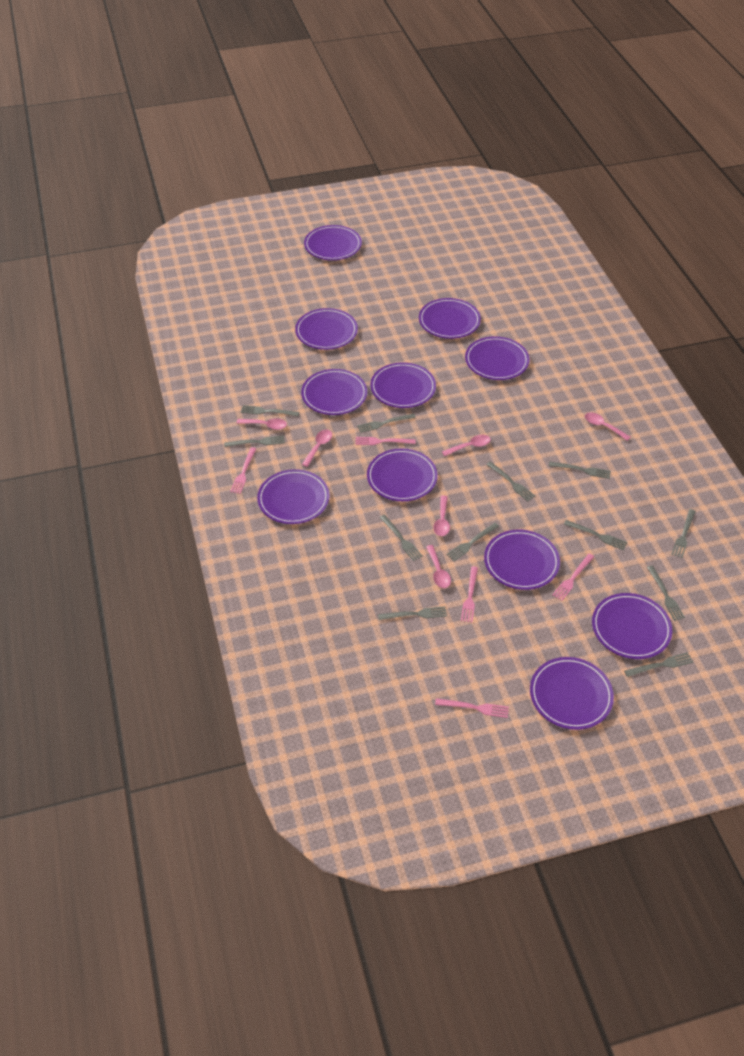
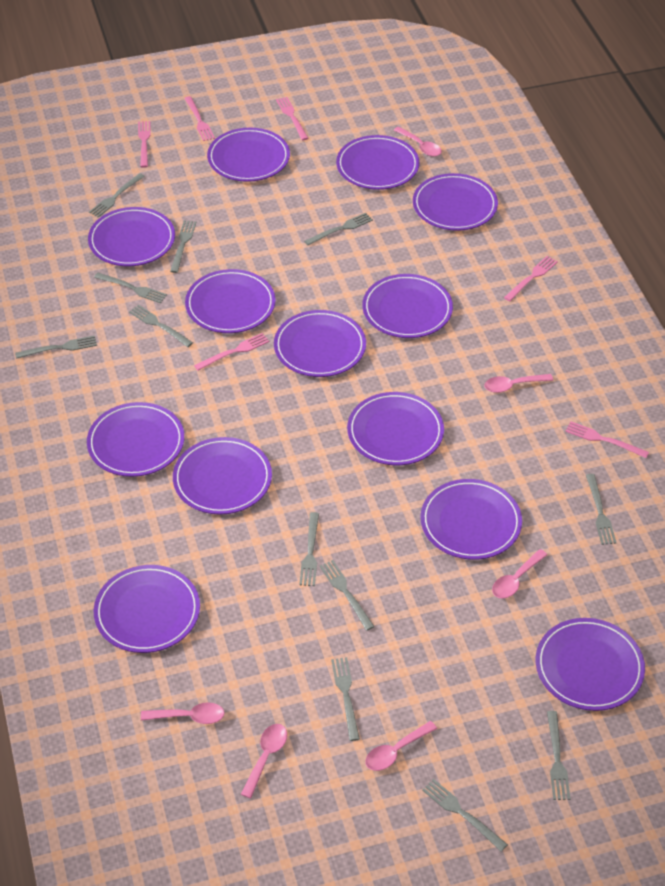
pink fork: 5 -> 6
purple plate: 11 -> 13

